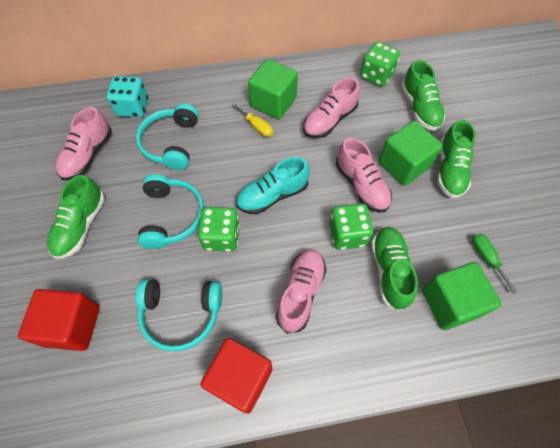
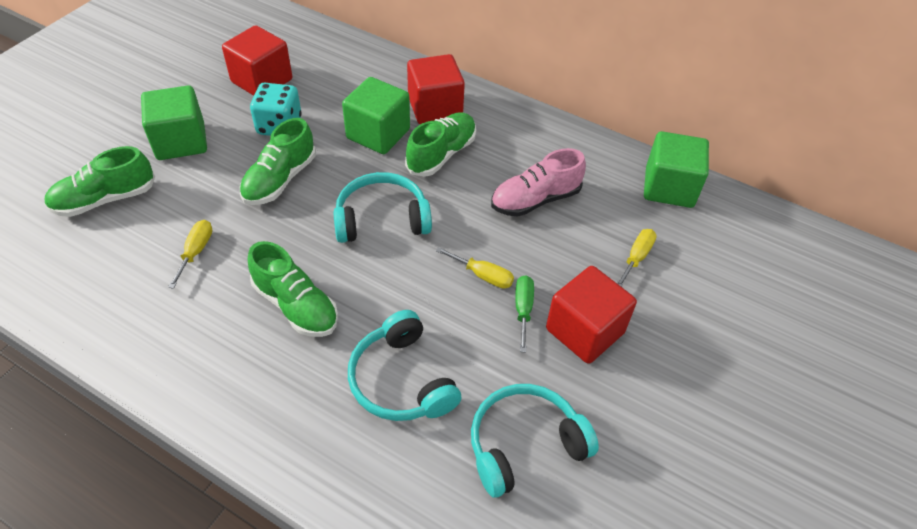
green dice: 3 -> 0
pink shoe: 4 -> 1
red cube: 2 -> 3
turquoise shoe: 1 -> 0
yellow screwdriver: 1 -> 3

